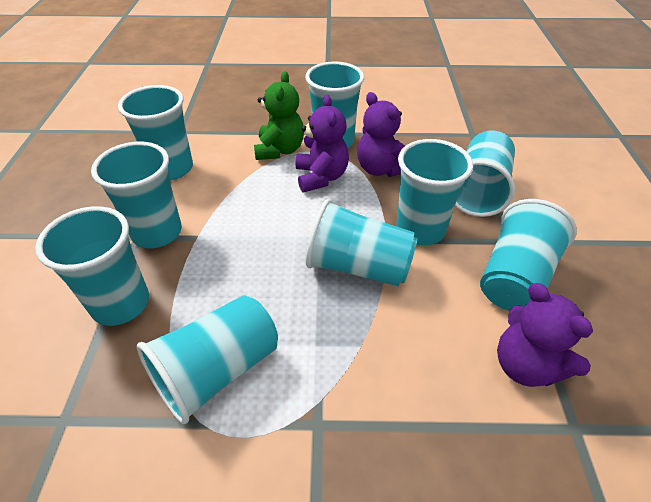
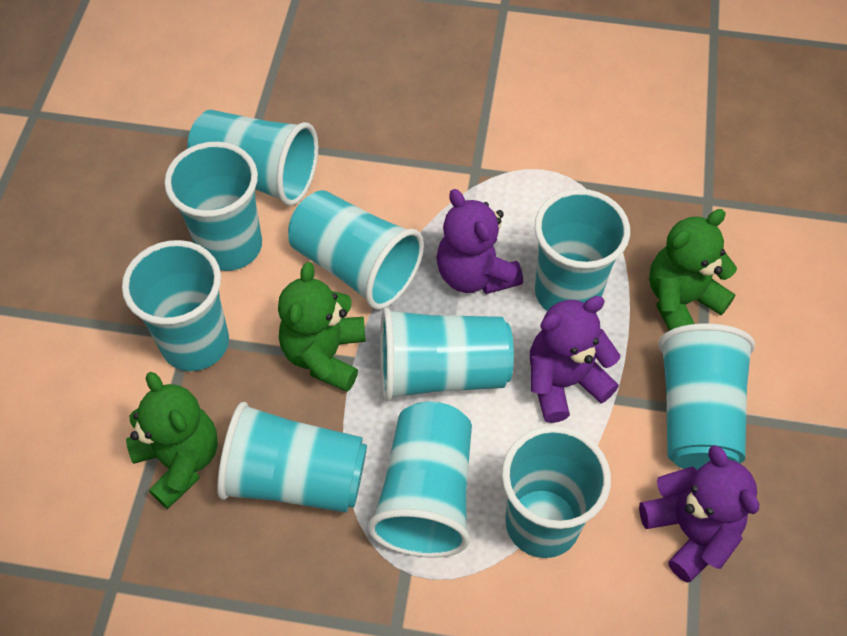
green teddy bear: 1 -> 3
turquoise cup: 9 -> 10

